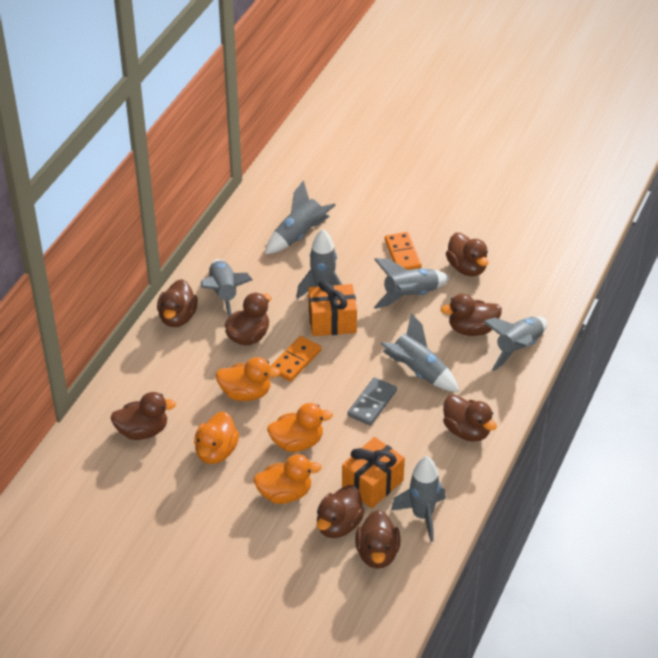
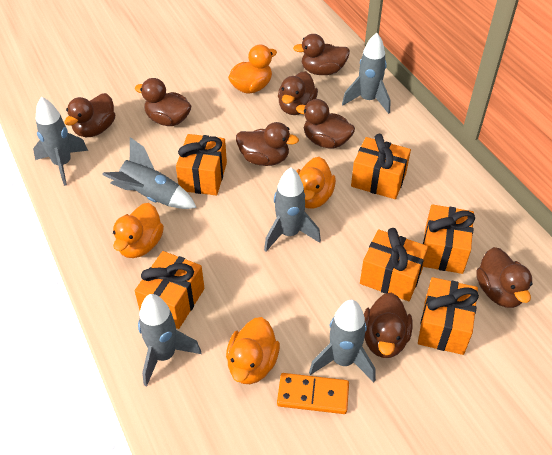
grey domino: 1 -> 0
grey rocket: 7 -> 6
orange domino: 2 -> 1
orange gift: 2 -> 6

